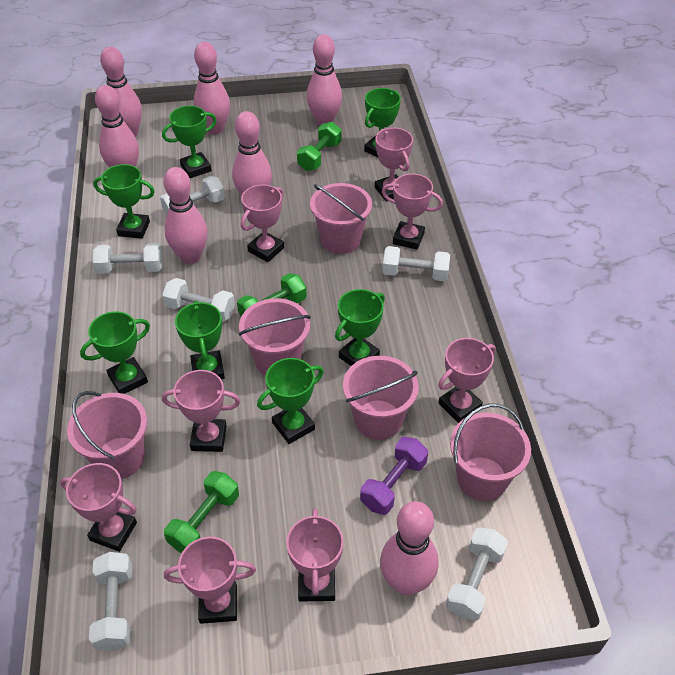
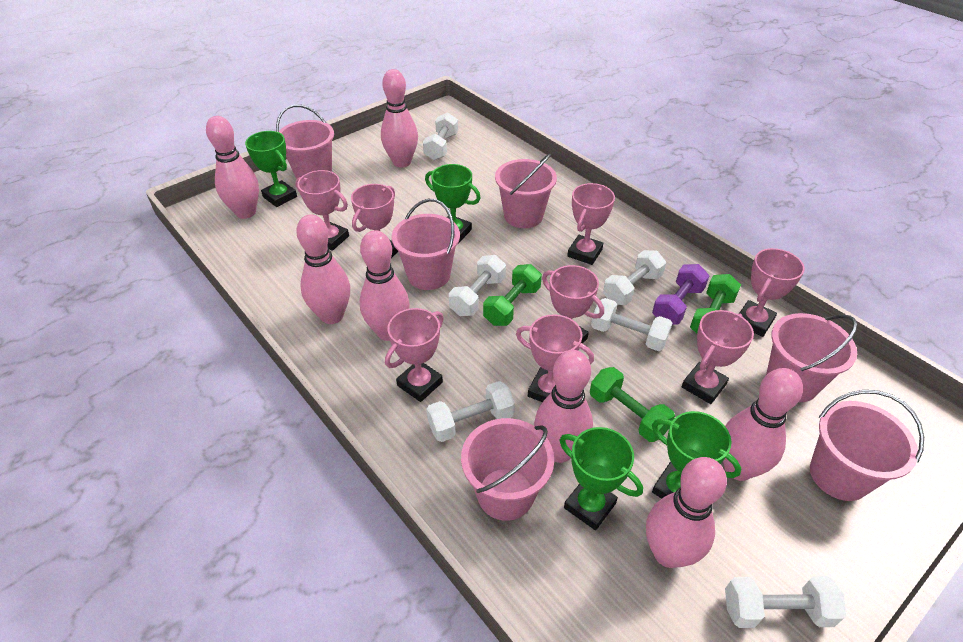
green trophy: 7 -> 4
pink bucket: 5 -> 6

